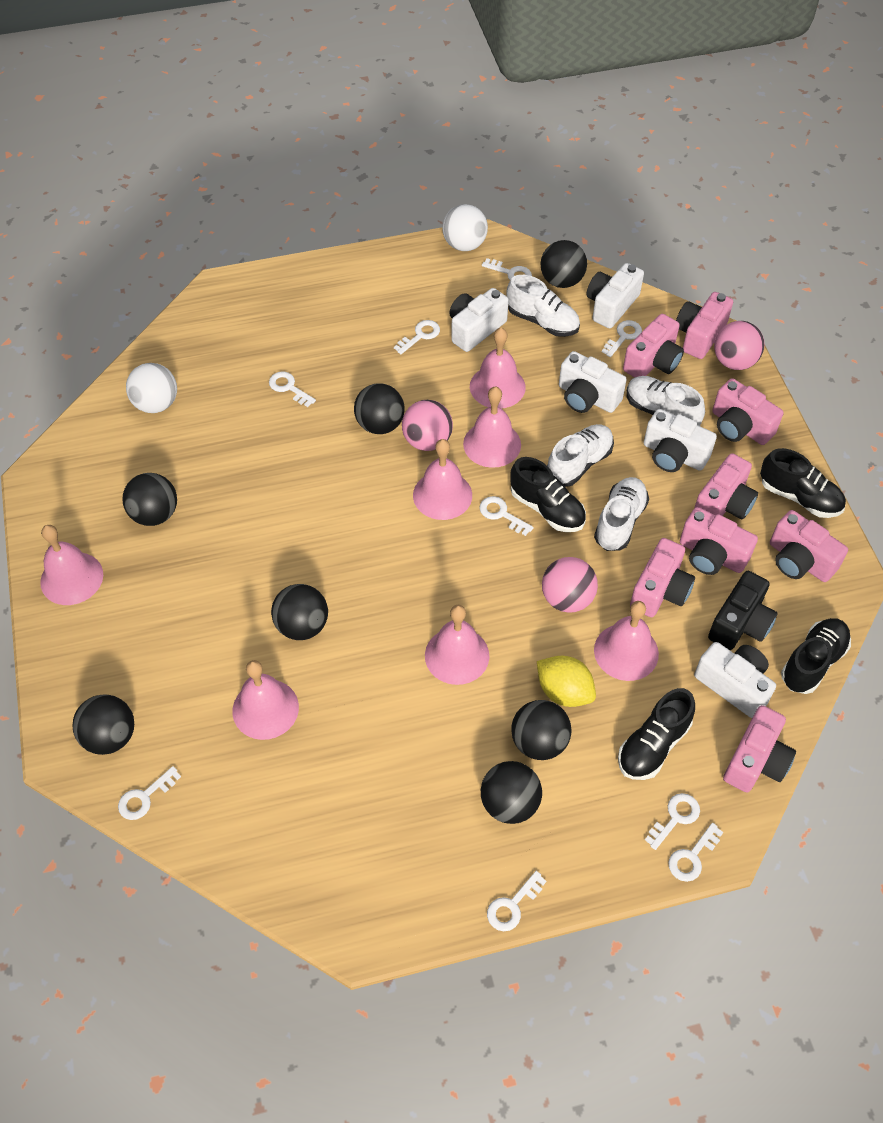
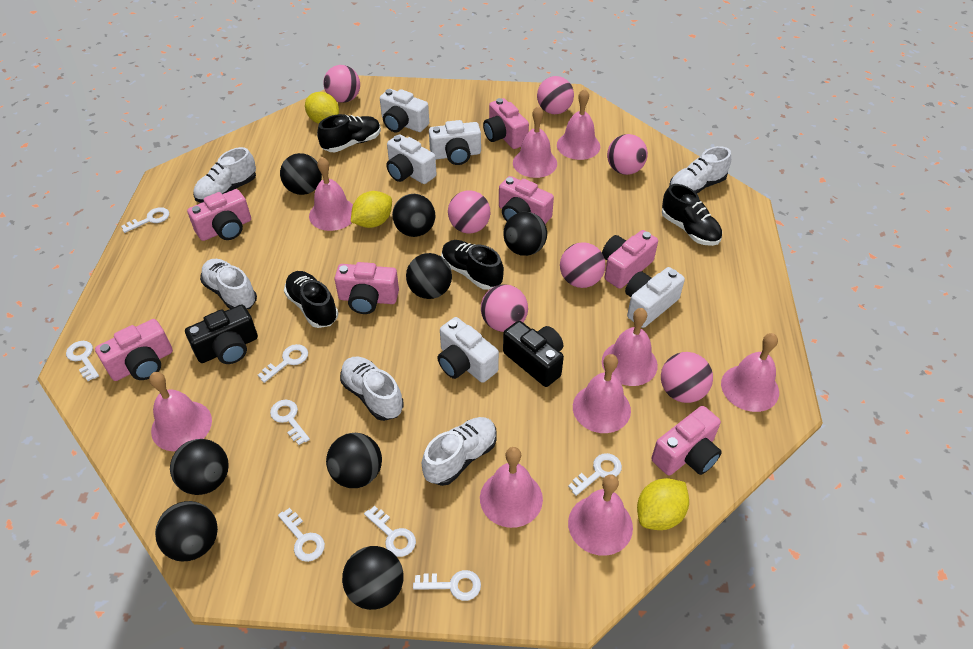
black ball: 7 -> 8
black camera: 1 -> 2
pink ball: 3 -> 7
pink bell: 7 -> 9
pink camera: 8 -> 7
white ball: 2 -> 0
white key: 9 -> 8
white shoe: 4 -> 5
yellow lemon: 1 -> 3

